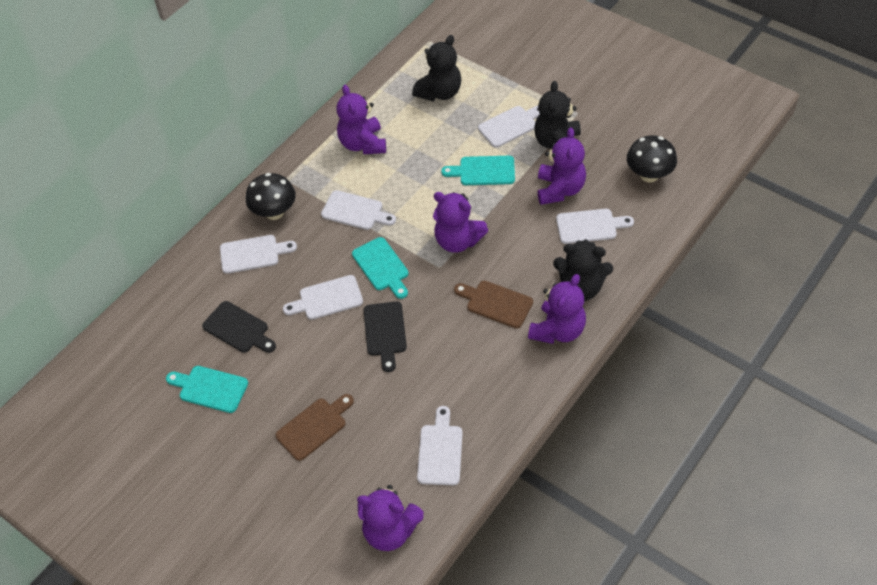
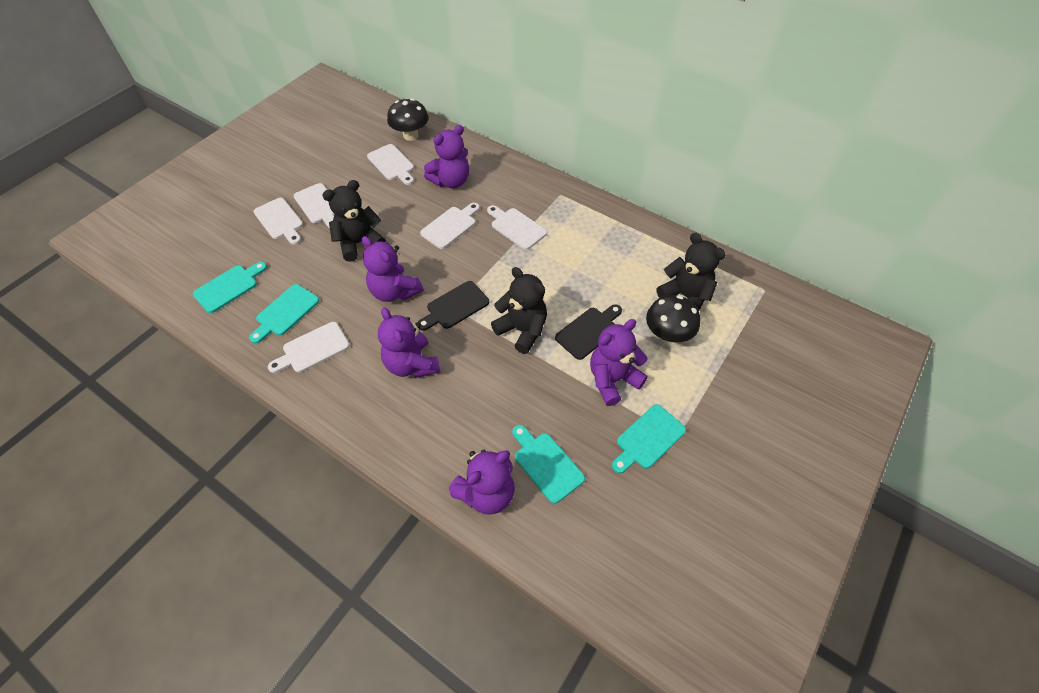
brown cutting board: 2 -> 0
turquoise cutting board: 3 -> 4

